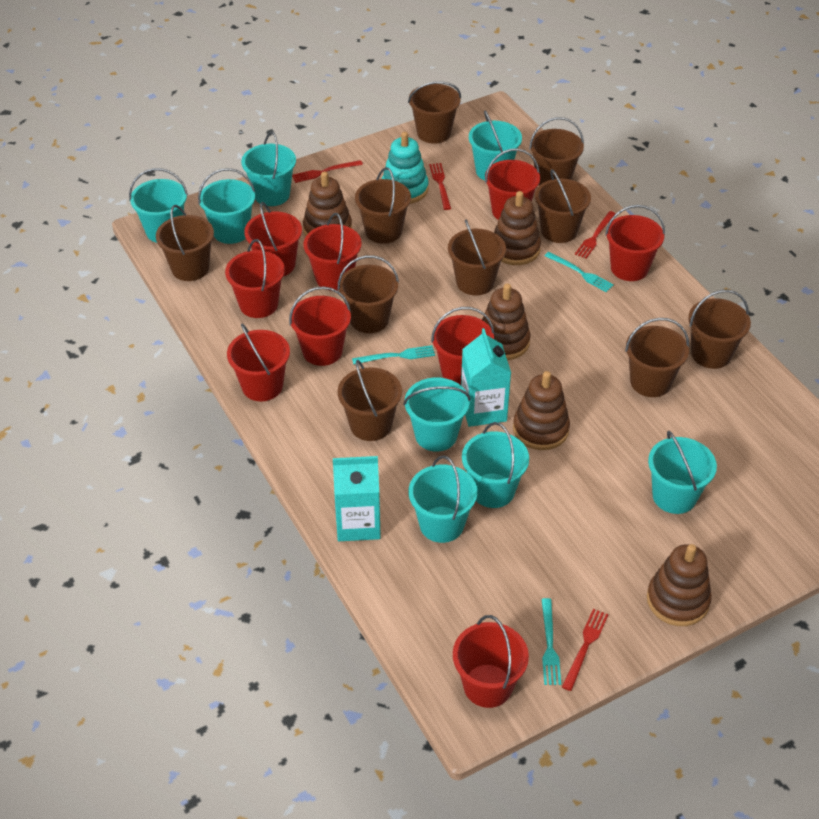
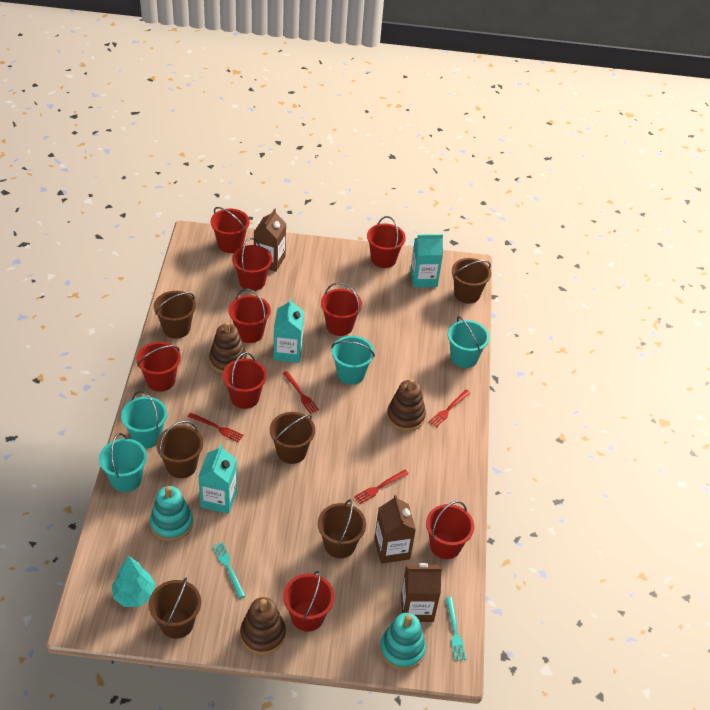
brown bucket: 10 -> 6
brown carton: 0 -> 3
brown stacking toy: 5 -> 3
turquoise bucket: 8 -> 4
turquoise carton: 2 -> 3
turquoise fork: 3 -> 2
turquoise stacking toy: 1 -> 2
turquoise tree: 0 -> 1

